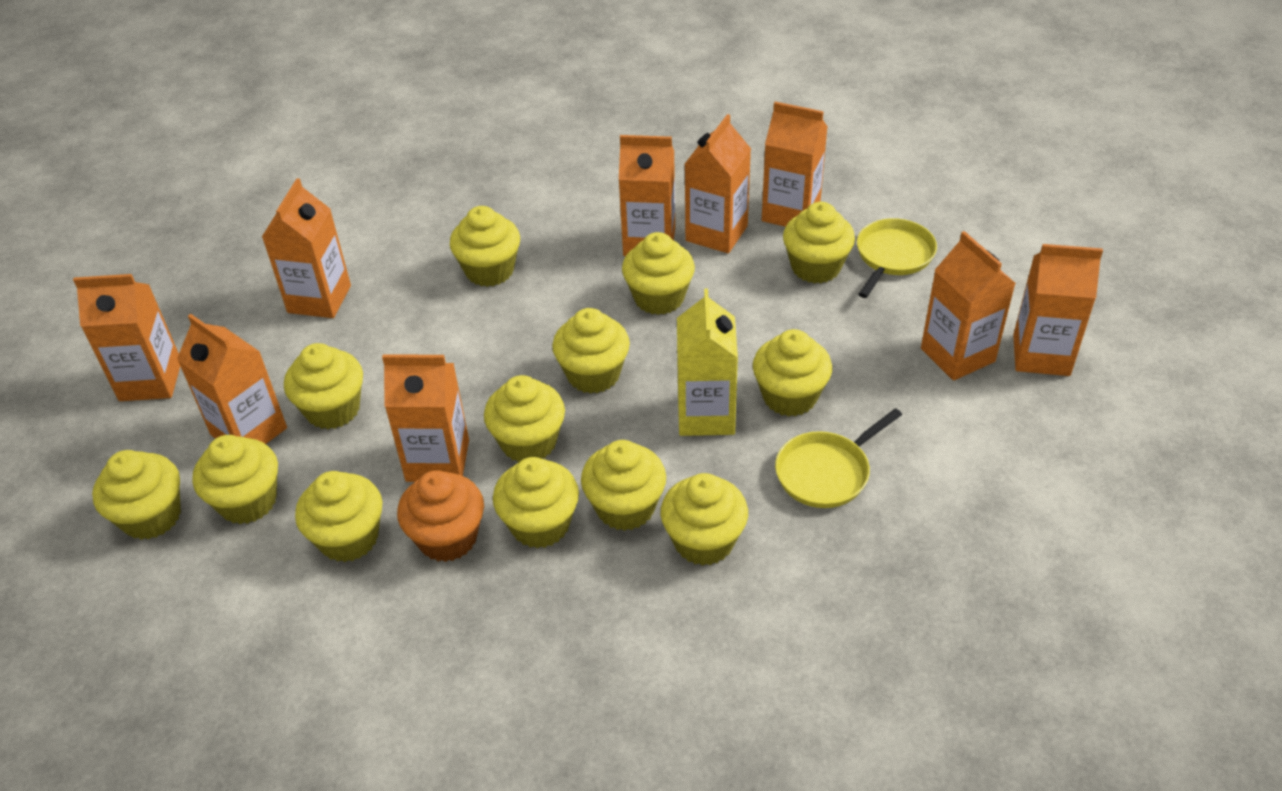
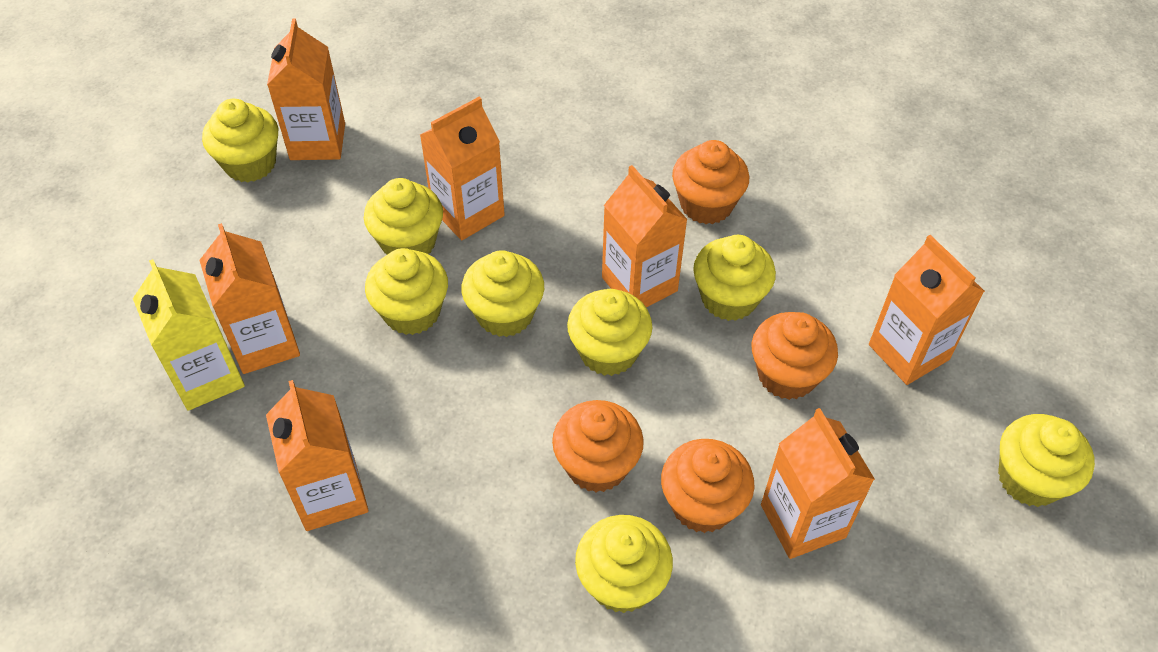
orange carton: 9 -> 7
orange cupcake: 1 -> 4
yellow cupcake: 13 -> 8
yellow pan: 2 -> 0

